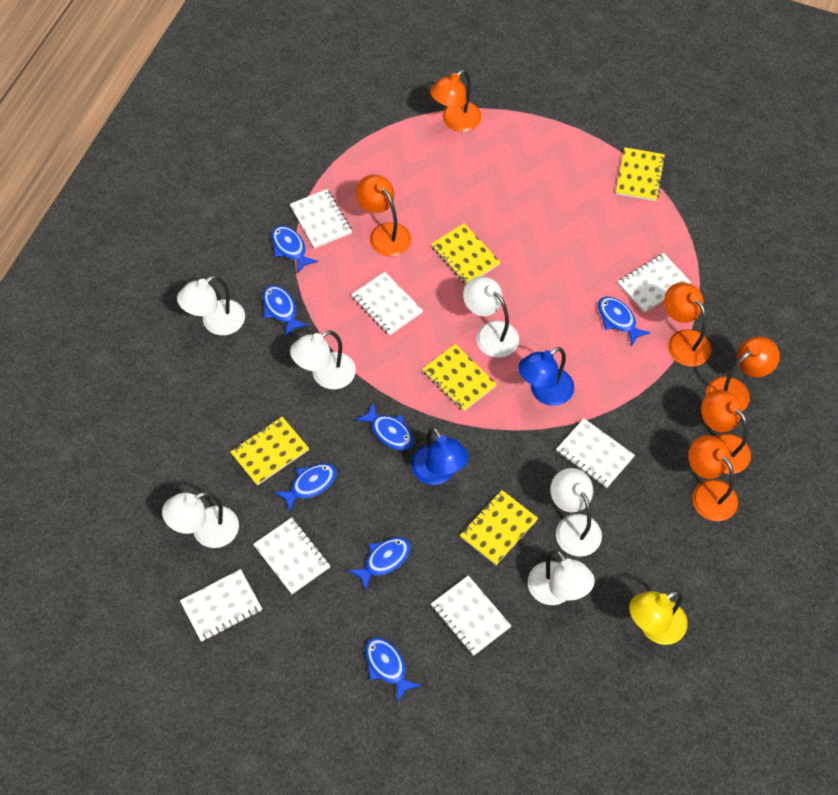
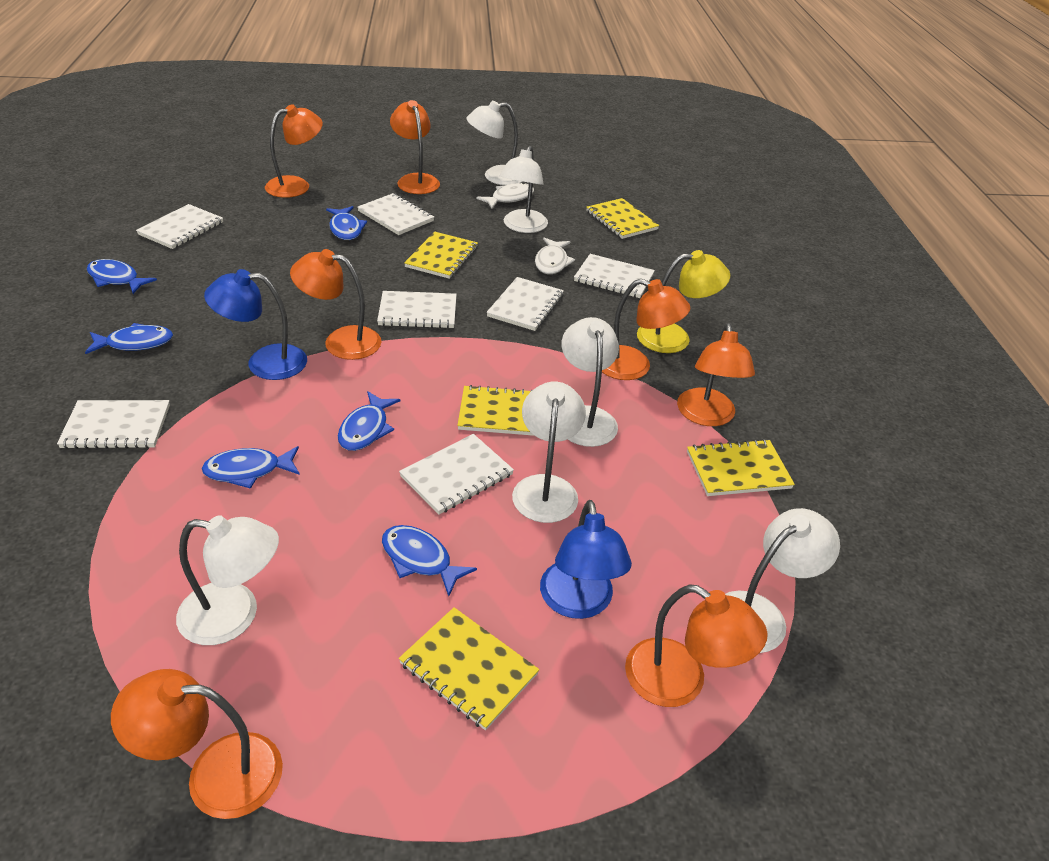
blue fish: 7 -> 6
orange lamp: 6 -> 7
white fish: 0 -> 2

